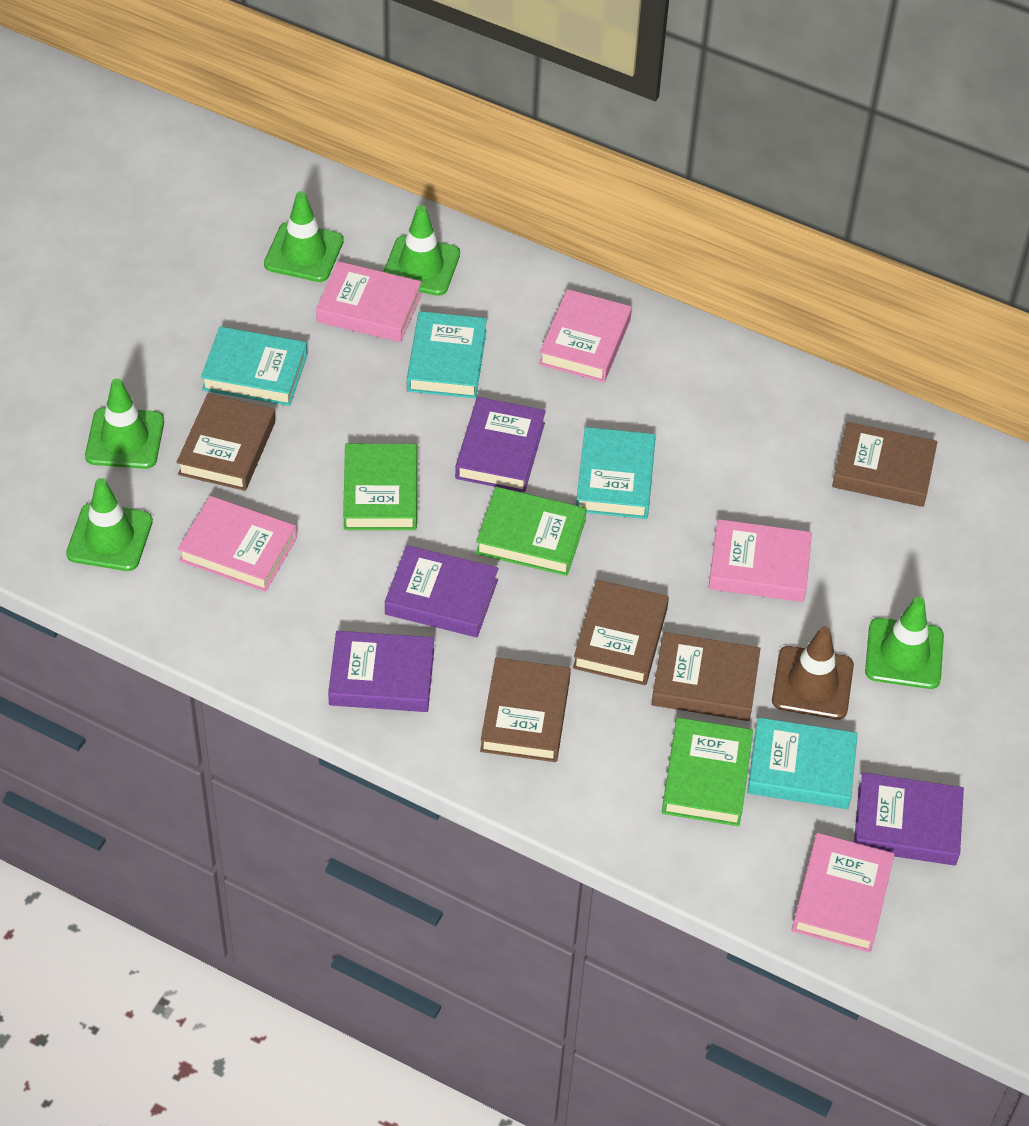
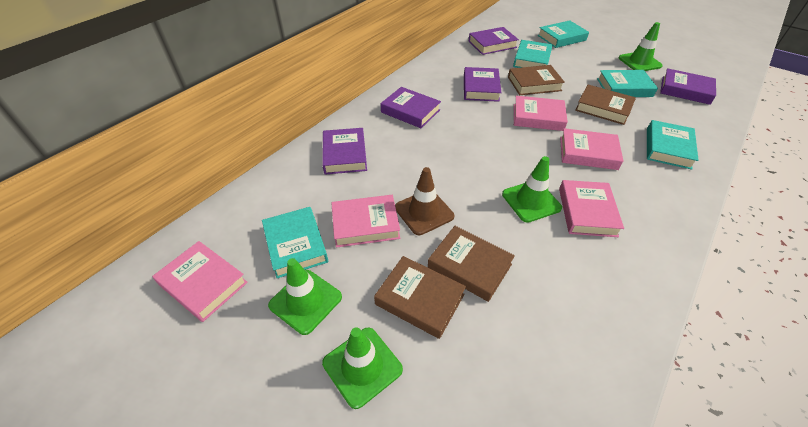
brown book: 5 -> 4
green book: 3 -> 0
green traffic cone: 5 -> 4
purple book: 4 -> 5
turquoise book: 4 -> 5

